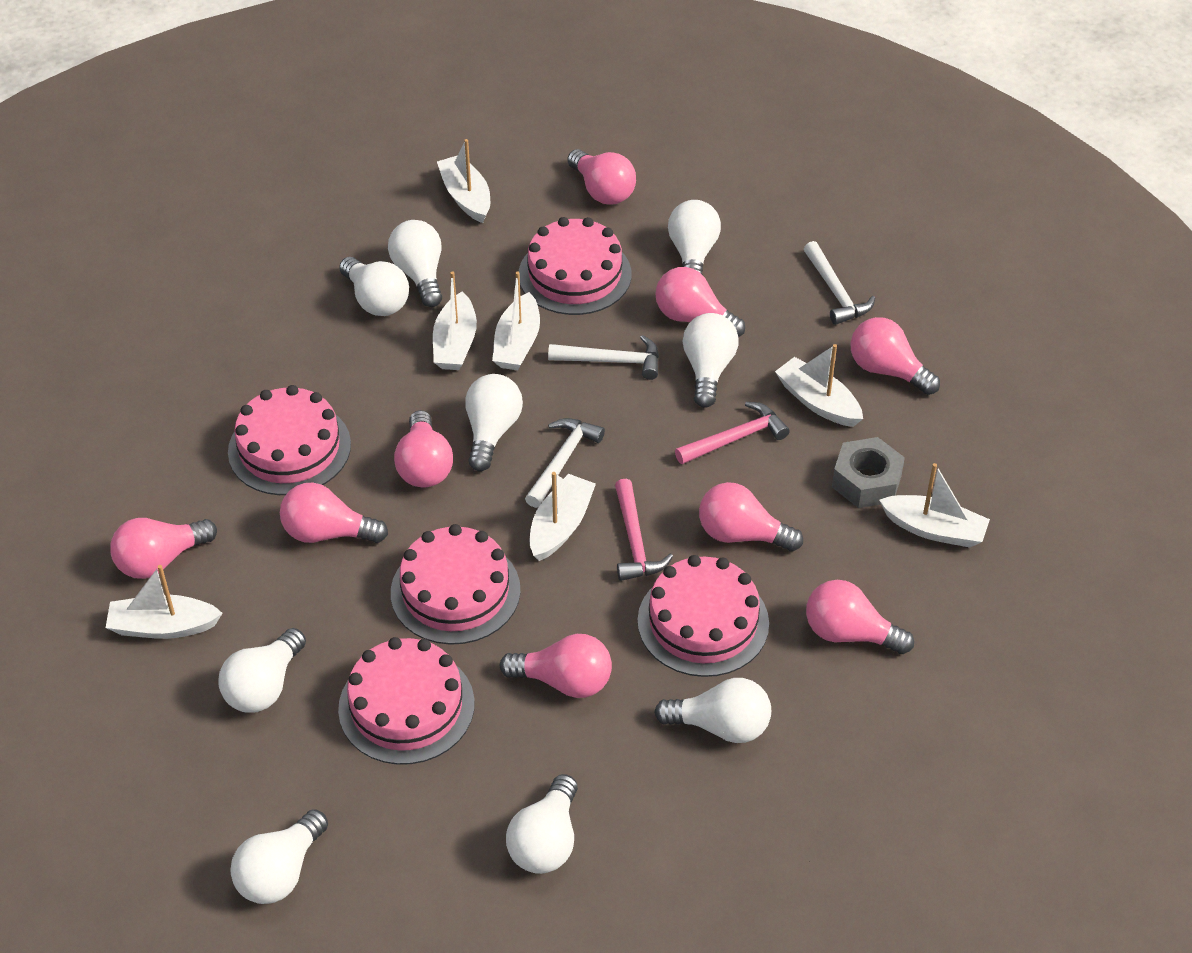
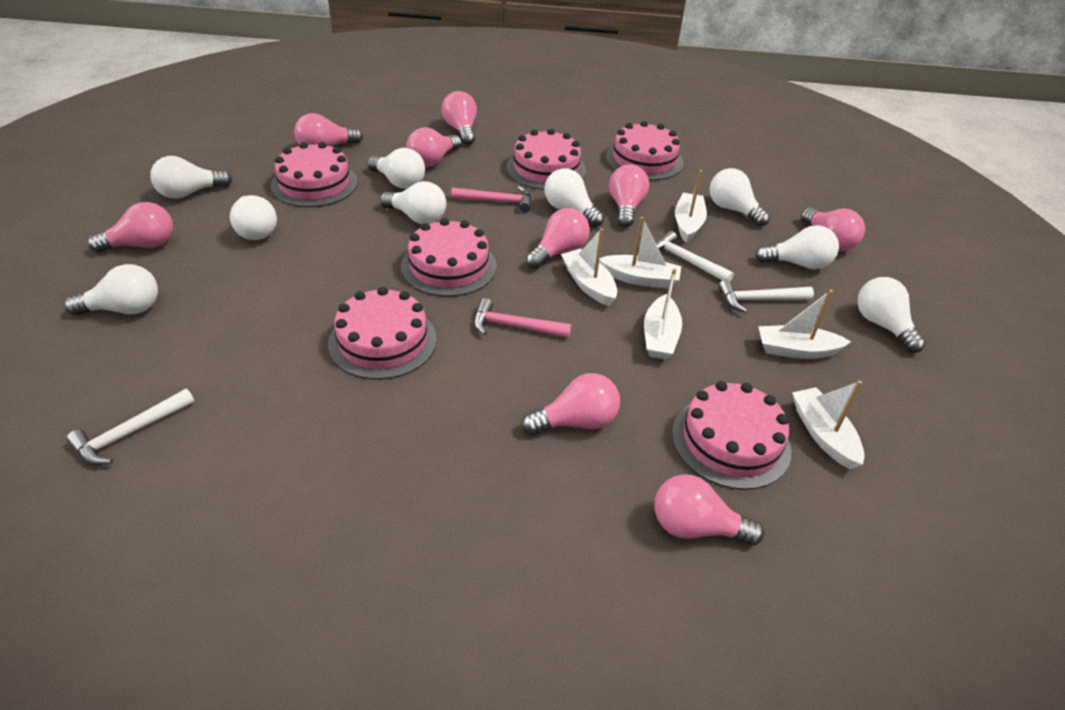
grey nut: 1 -> 0
pink cake: 5 -> 6
white boat: 7 -> 6

